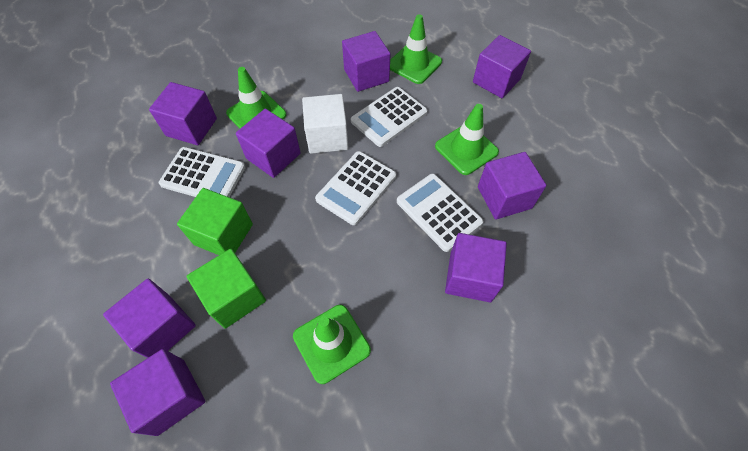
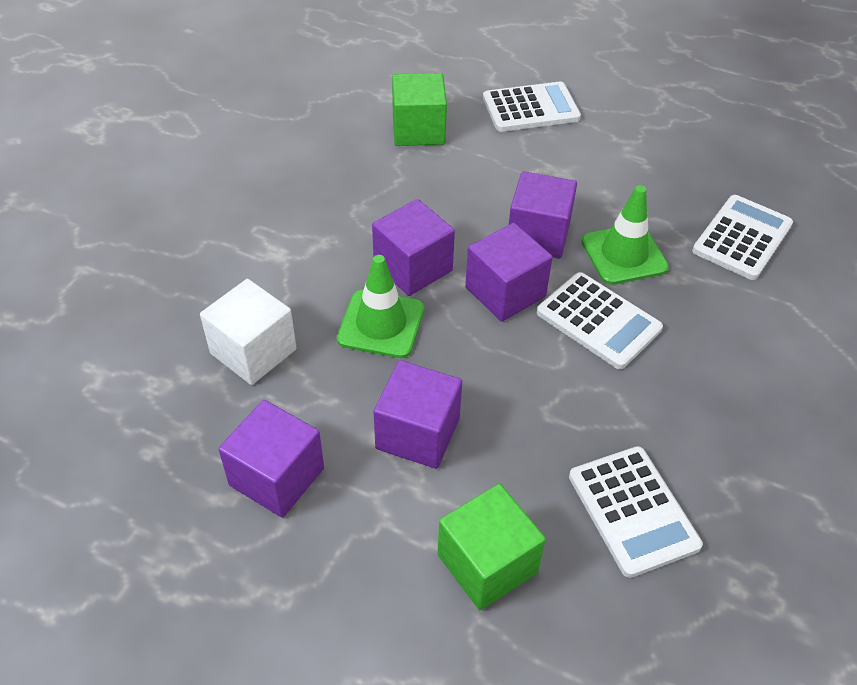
green traffic cone: 4 -> 2
purple cube: 8 -> 5

